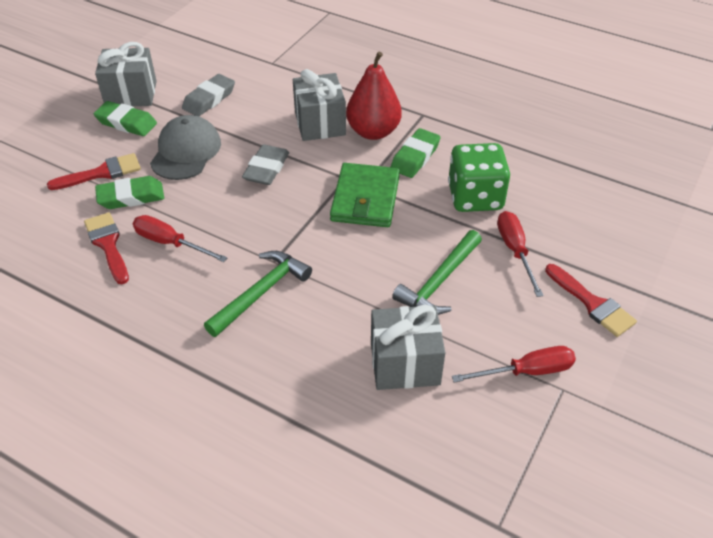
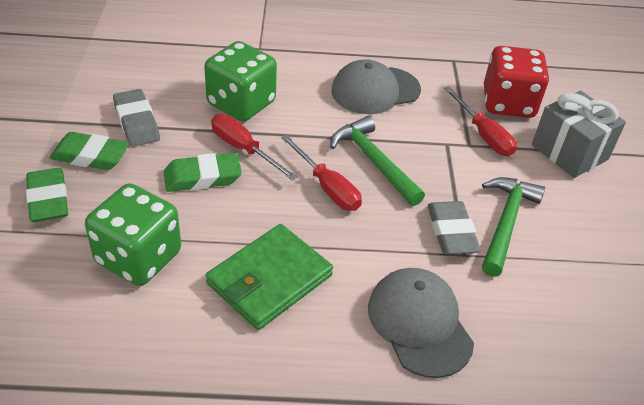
green dice: 1 -> 2
grey cap: 1 -> 2
grey gift: 3 -> 1
red brush: 3 -> 0
red dice: 0 -> 1
red pear: 1 -> 0

